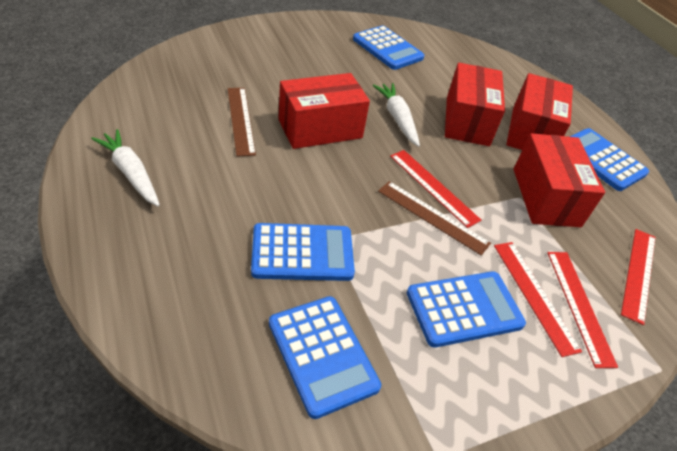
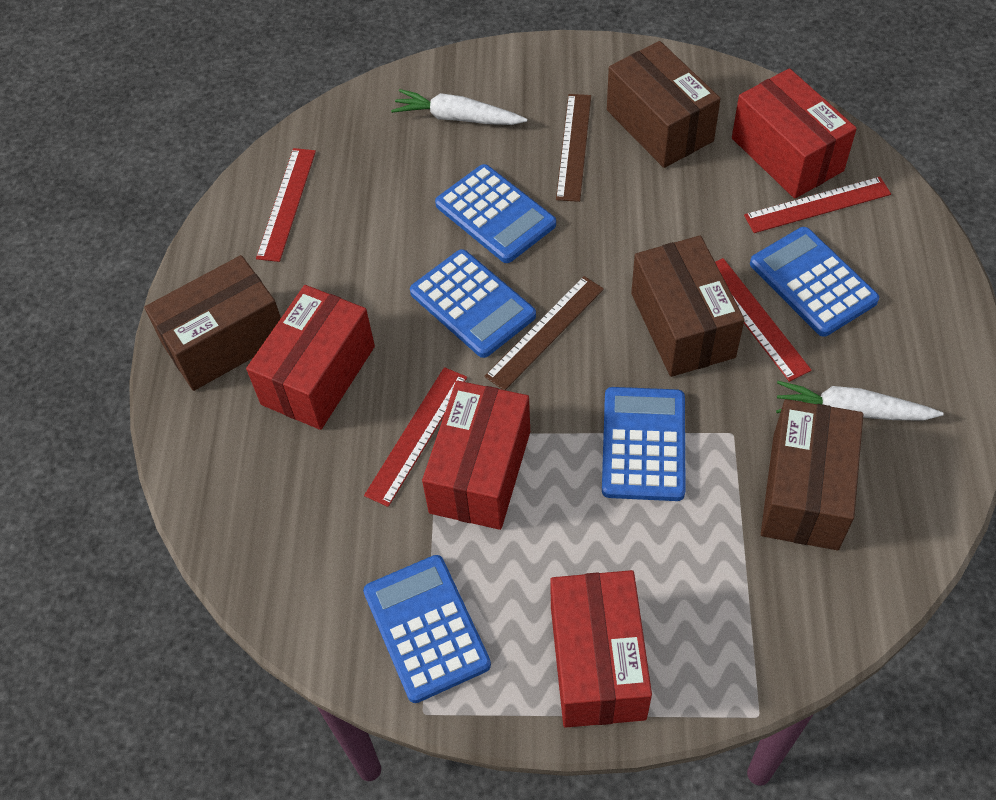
brown box: 0 -> 4

